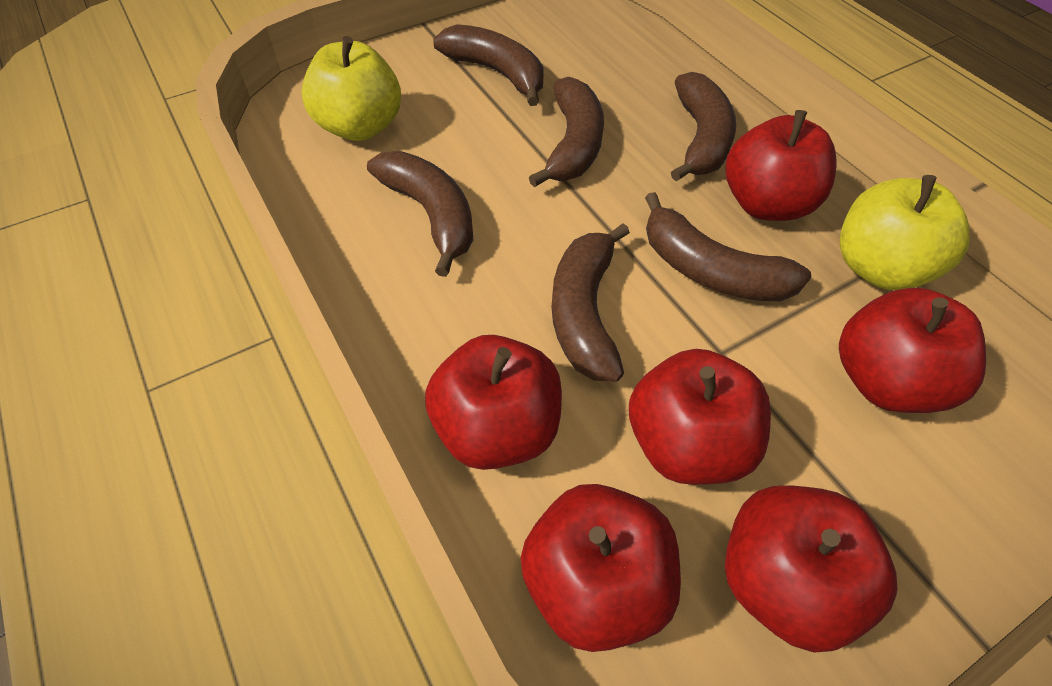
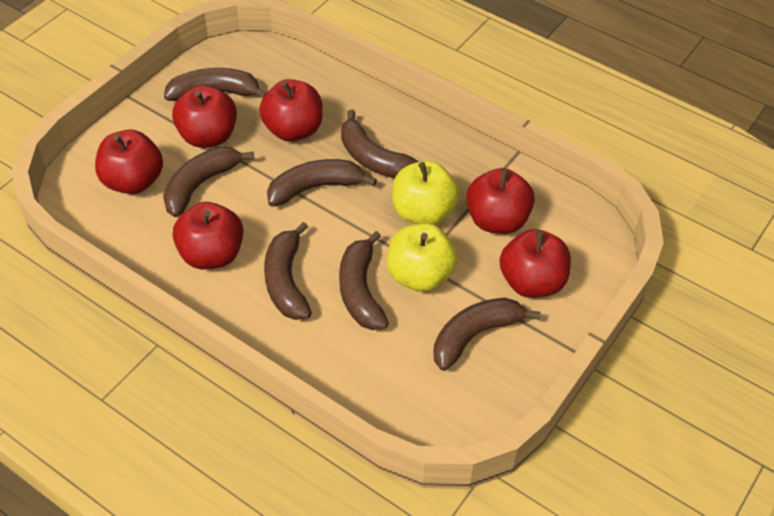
brown banana: 6 -> 7

